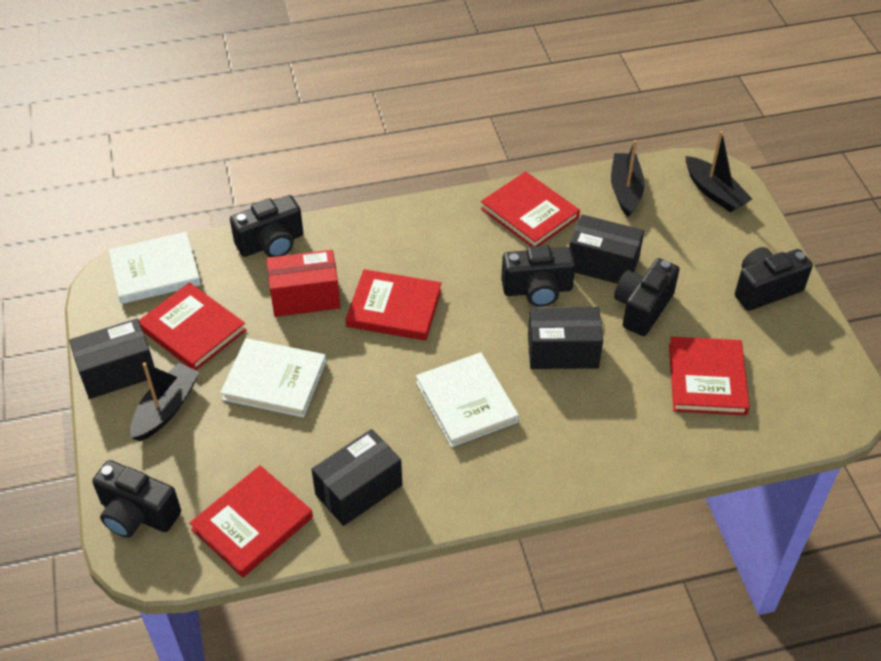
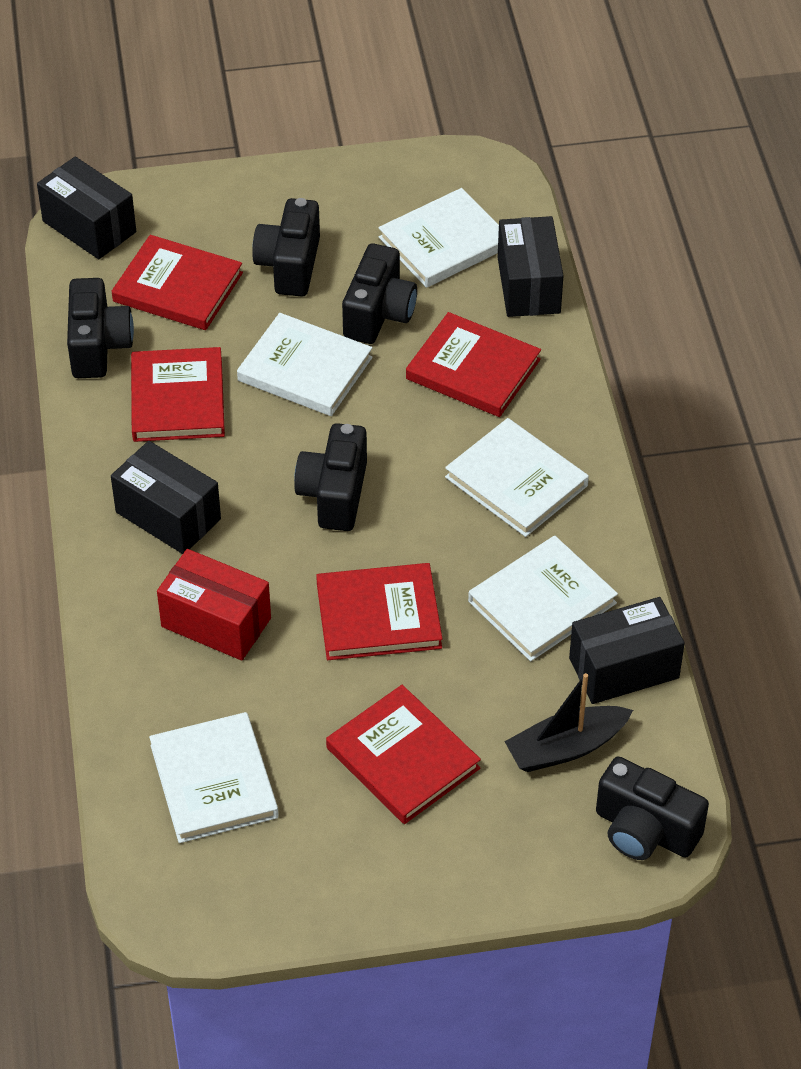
black boat: 3 -> 1
white book: 3 -> 5

